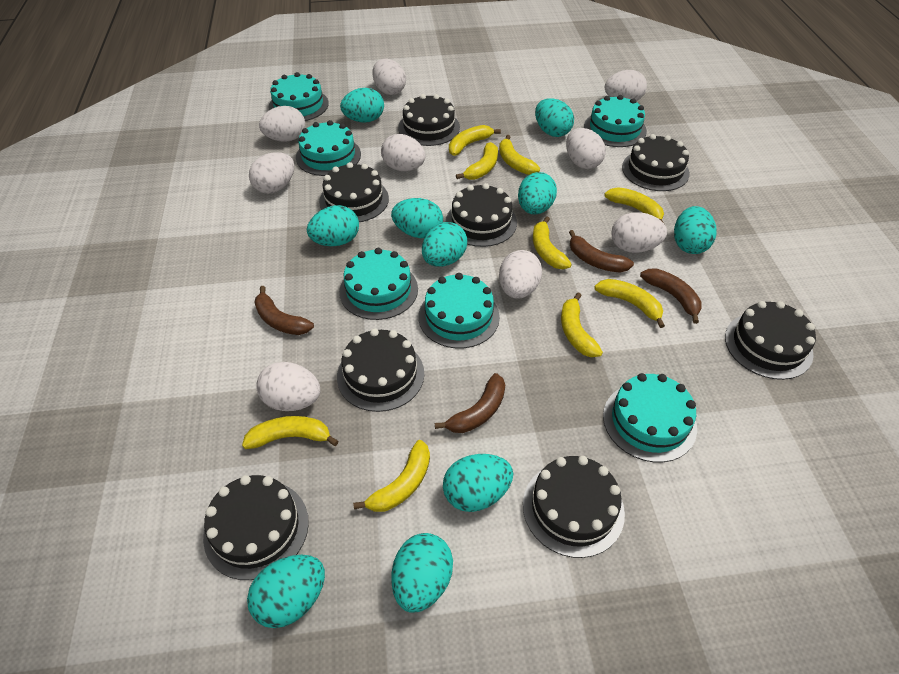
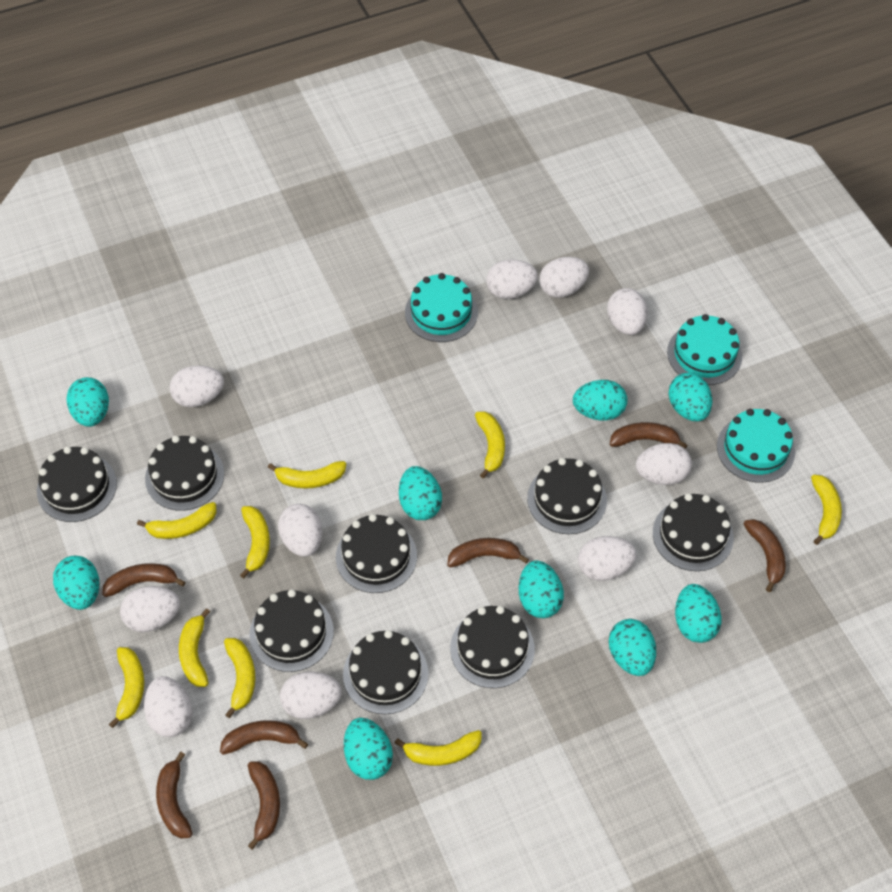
brown banana: 4 -> 7
turquoise cake: 6 -> 3
turquoise egg: 10 -> 9
white egg: 9 -> 10

